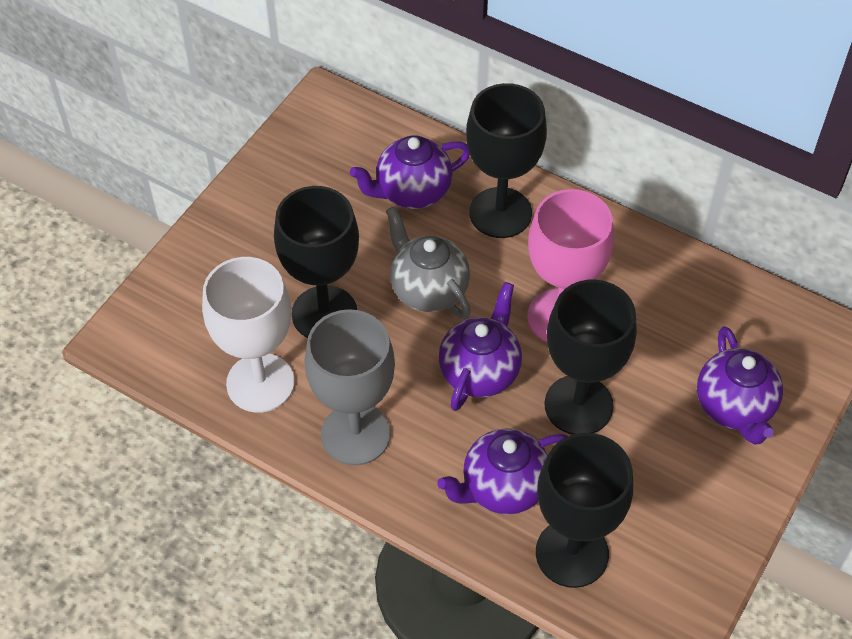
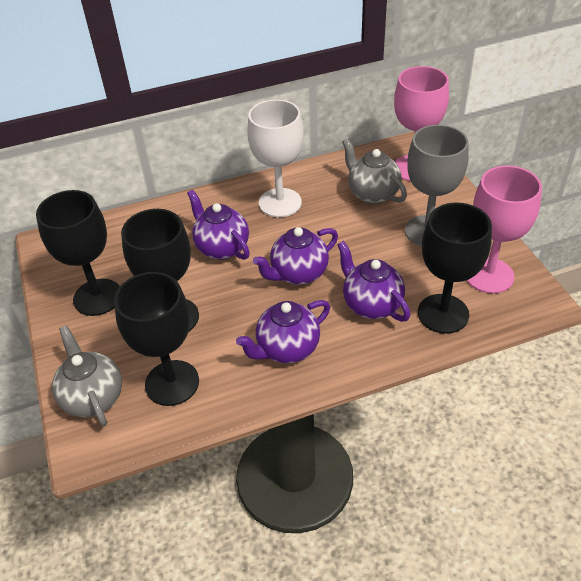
grey teapot: 1 -> 2
pink goblet: 1 -> 2

